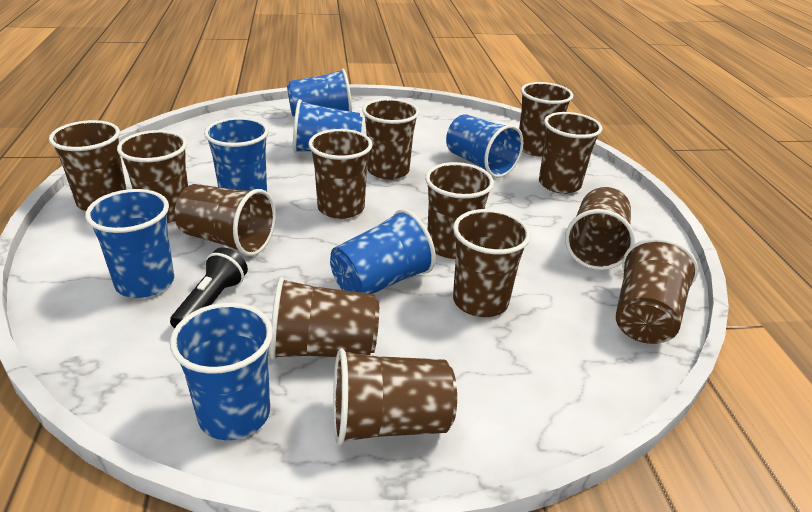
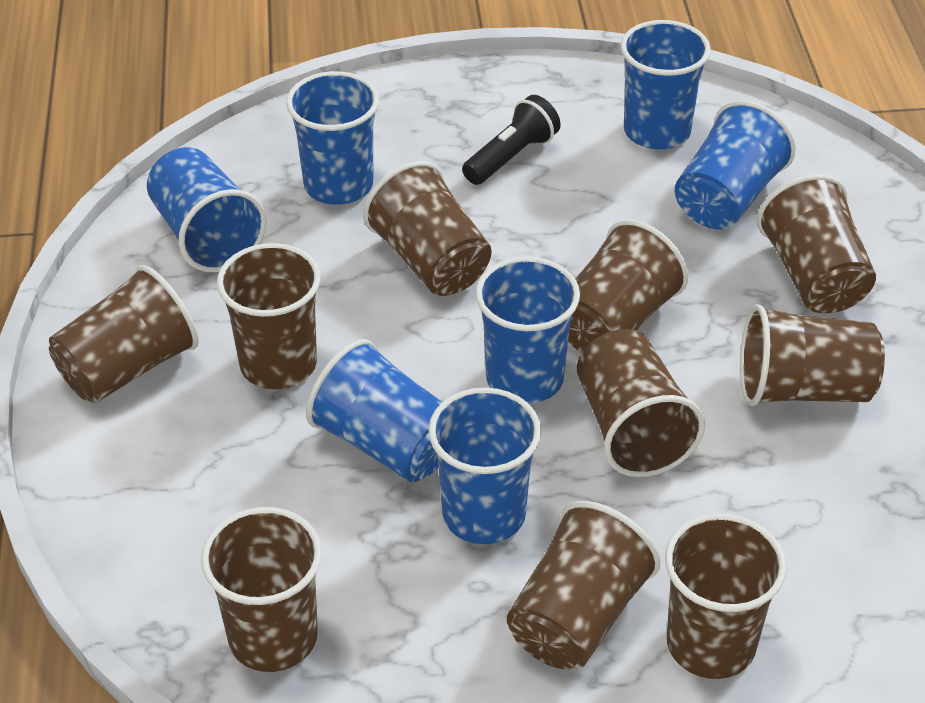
brown cup: 13 -> 10

